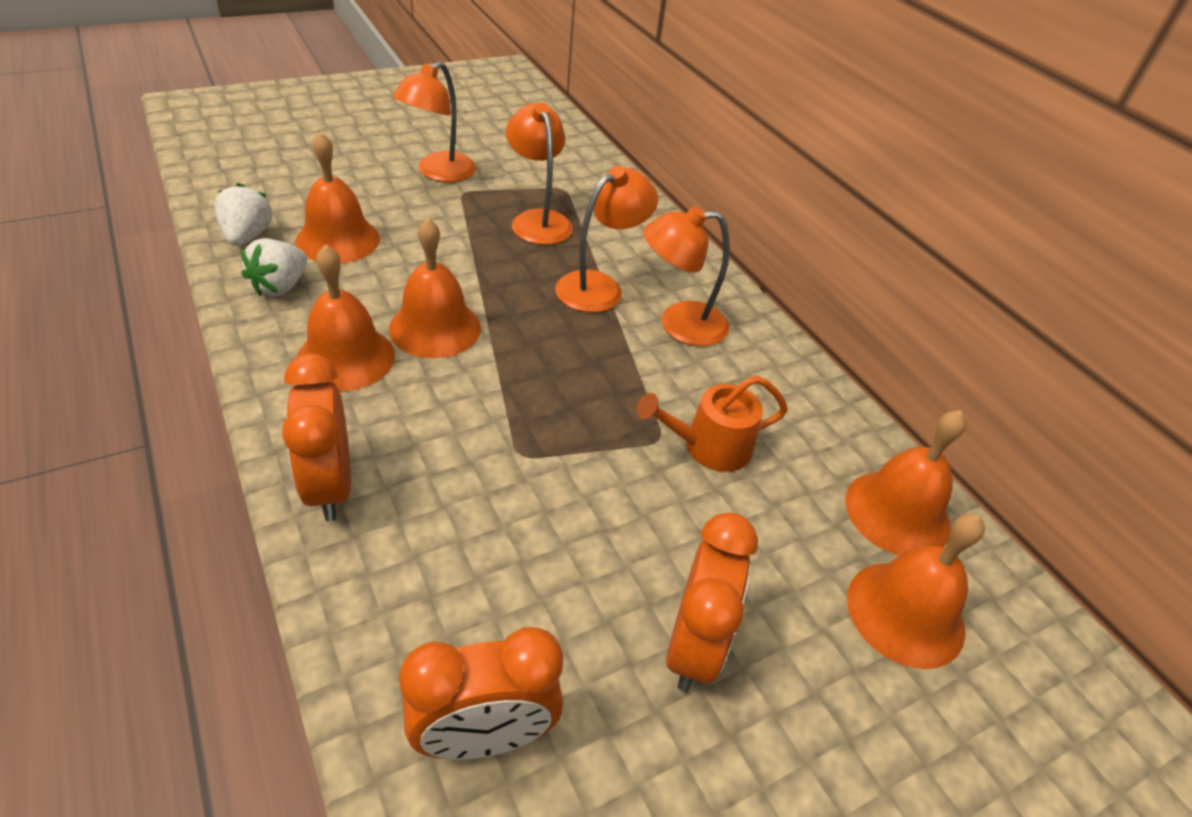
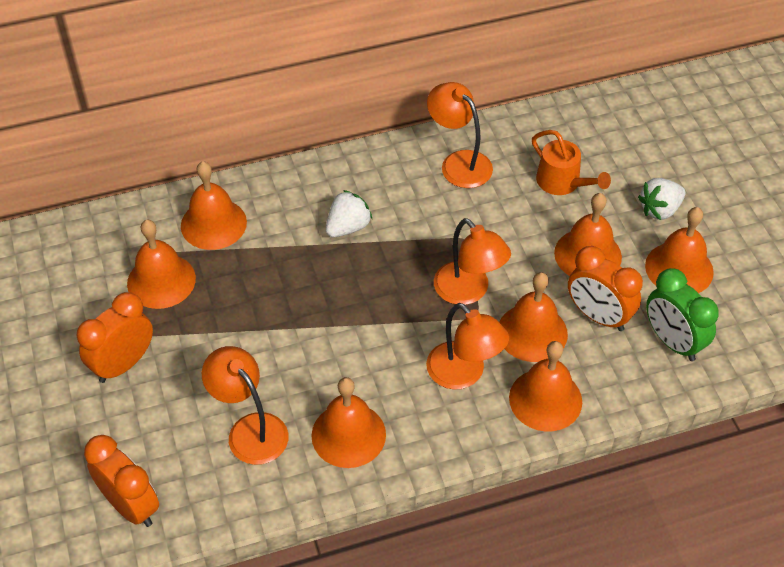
green clock: 0 -> 1
orange bell: 5 -> 7

